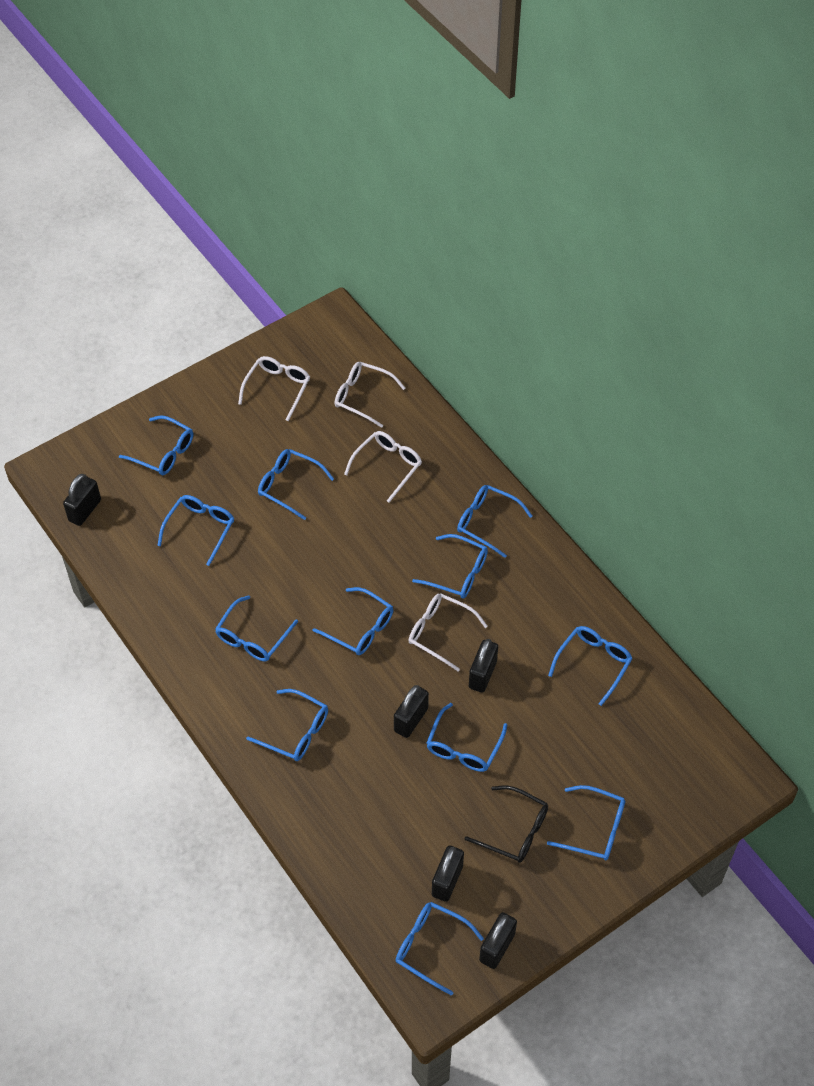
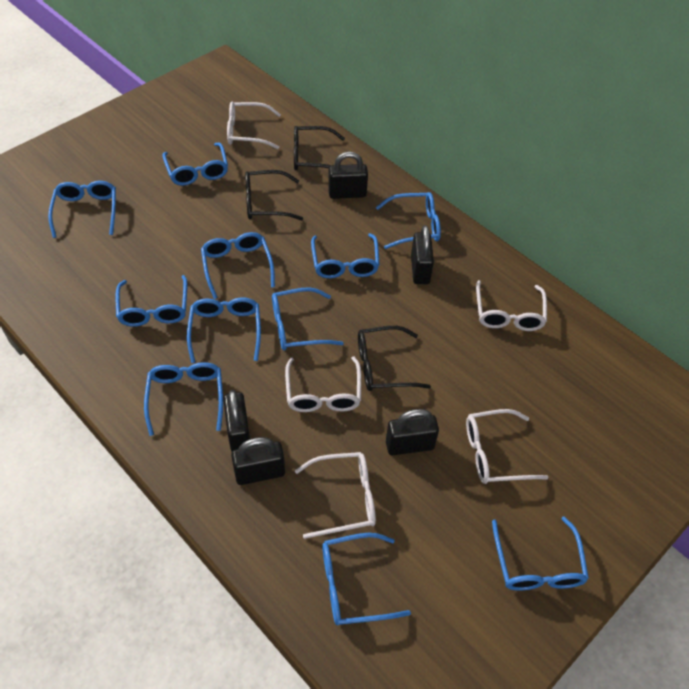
black glasses: 1 -> 3
blue glasses: 12 -> 11
white glasses: 4 -> 5

